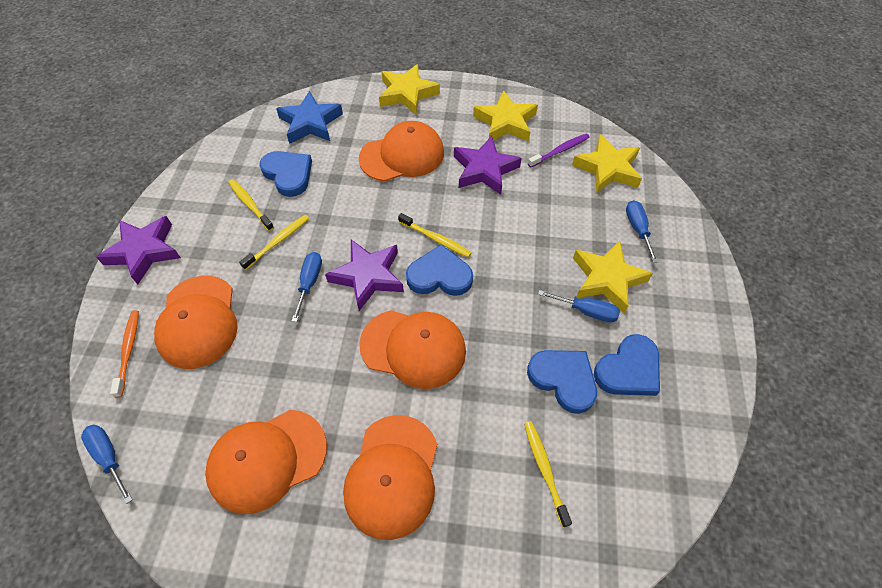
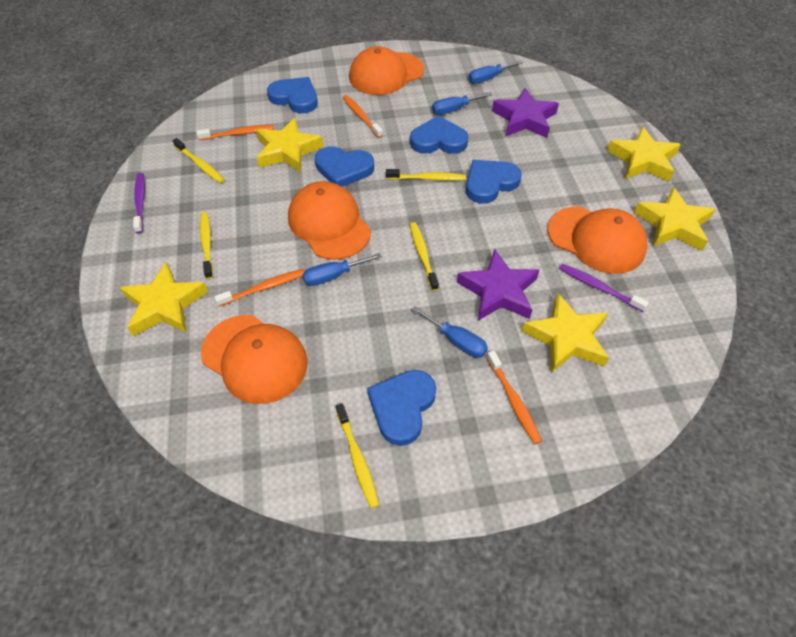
blue heart: 4 -> 5
blue star: 1 -> 0
orange cap: 5 -> 4
orange toothbrush: 1 -> 4
purple star: 3 -> 2
purple toothbrush: 1 -> 2
yellow star: 4 -> 5
yellow toothbrush: 4 -> 5

